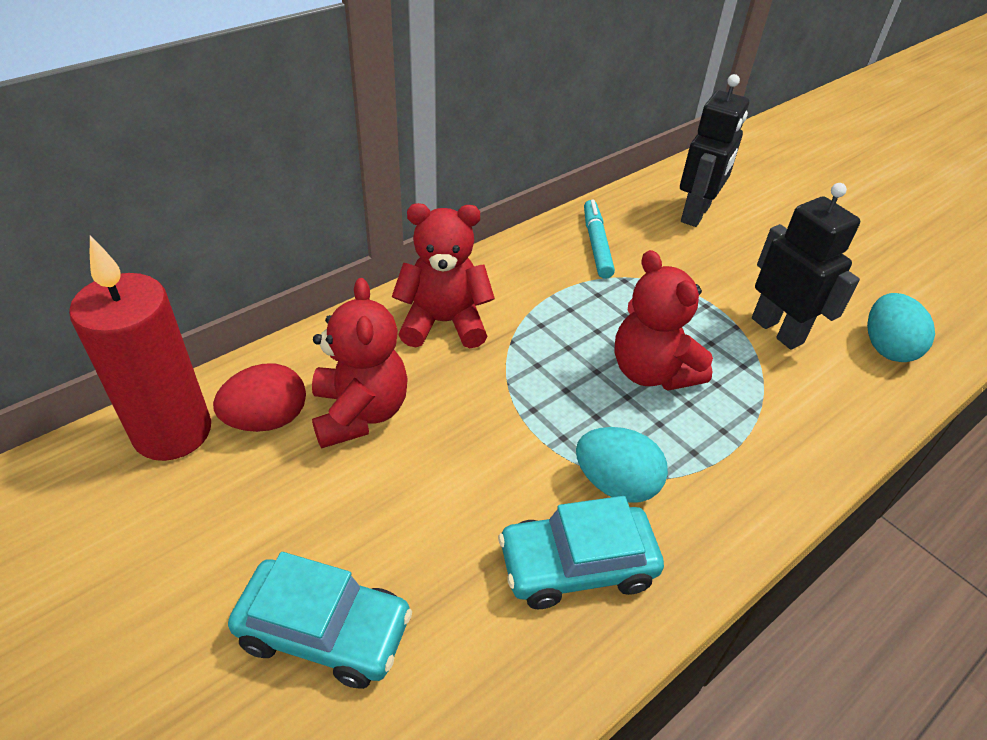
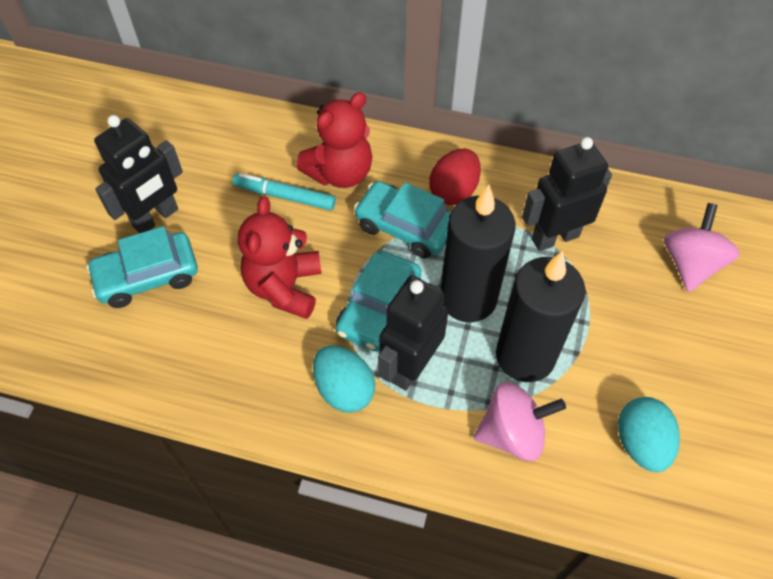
black candle: 0 -> 2
black robot: 2 -> 3
pink spinning top: 0 -> 2
red candle: 1 -> 0
red teddy bear: 3 -> 2
turquoise car: 2 -> 3

